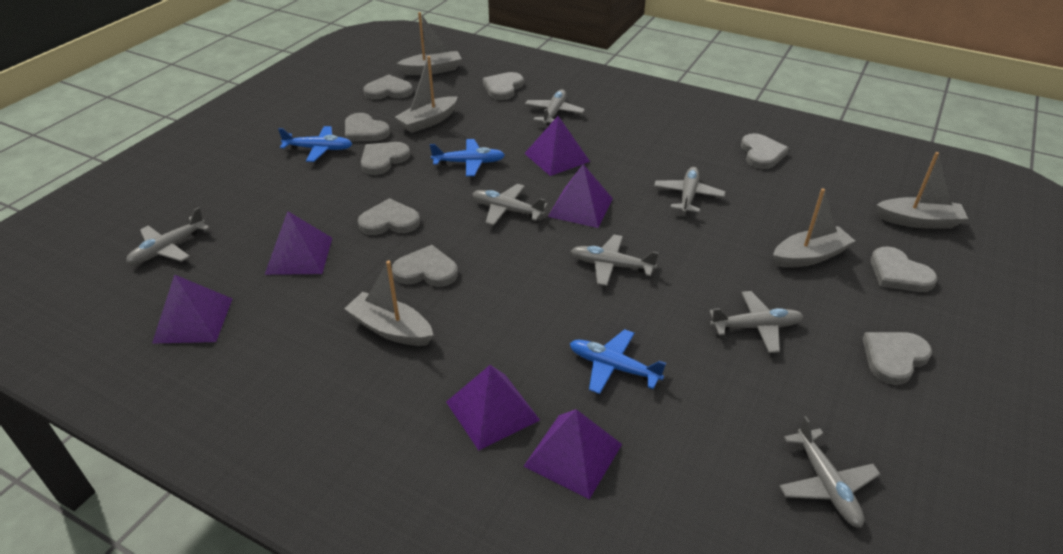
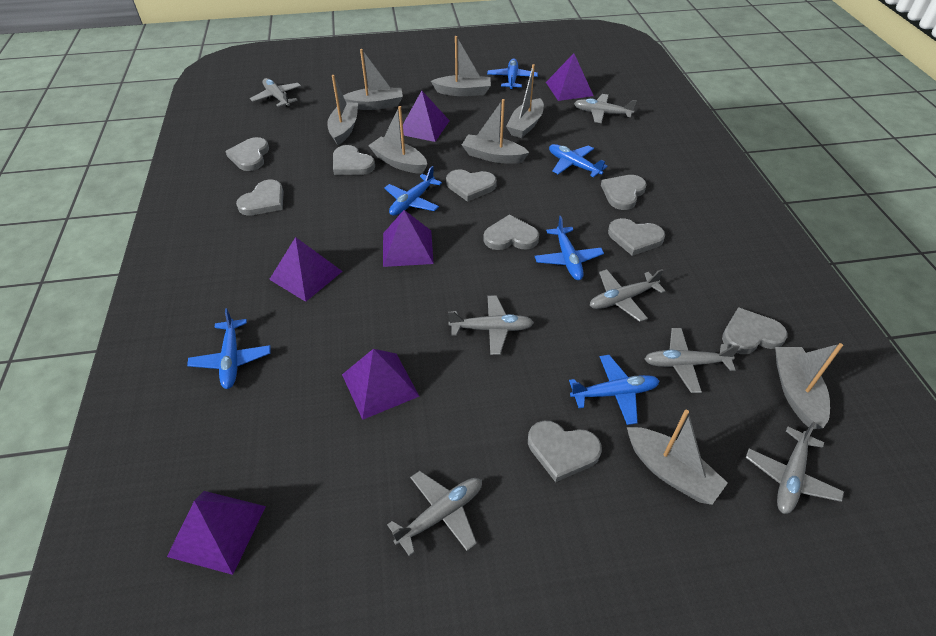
blue plane: 3 -> 6
grey boat: 5 -> 8

